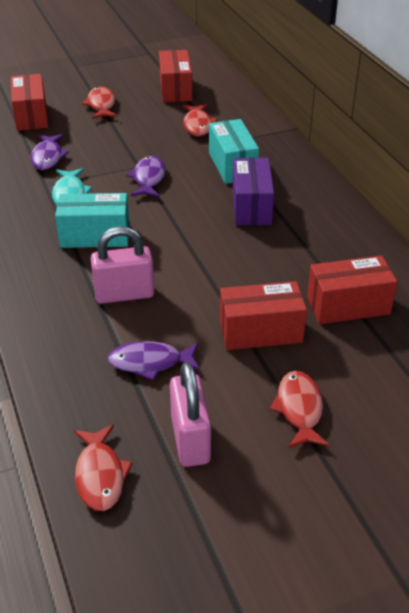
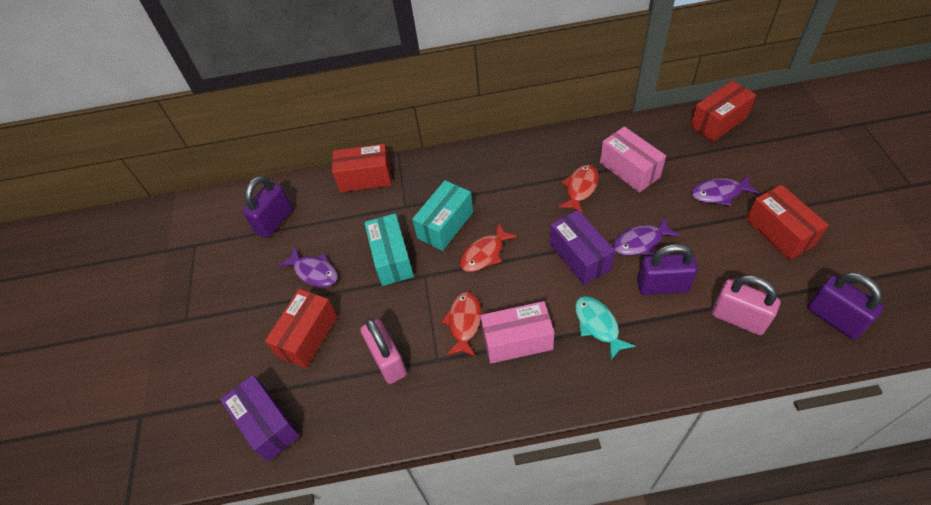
pink box: 0 -> 2
purple box: 1 -> 2
purple padlock: 0 -> 3
red fish: 4 -> 3

